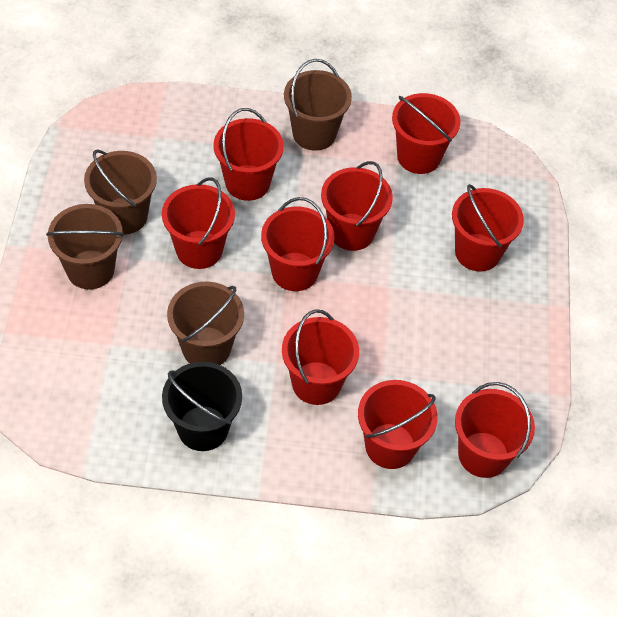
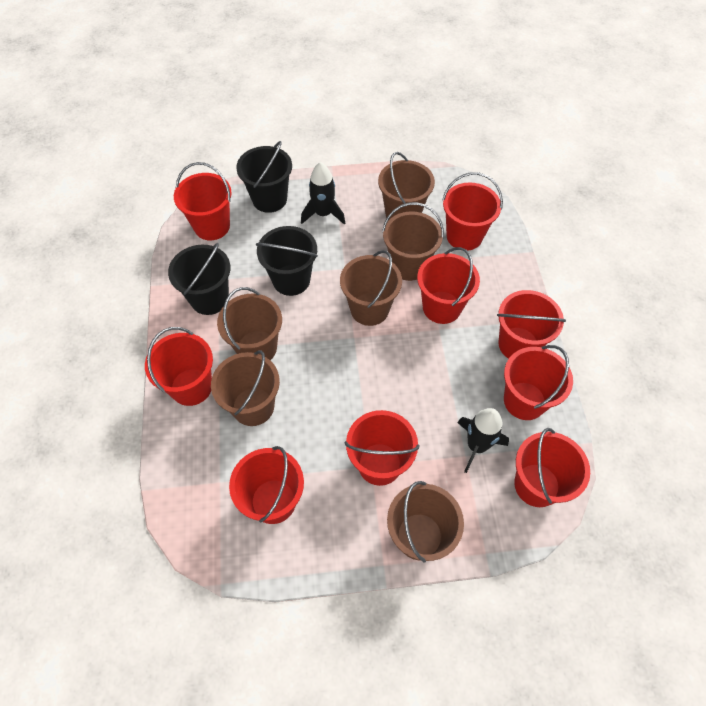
black bucket: 1 -> 3
black rocket: 0 -> 2
brown bucket: 4 -> 6

